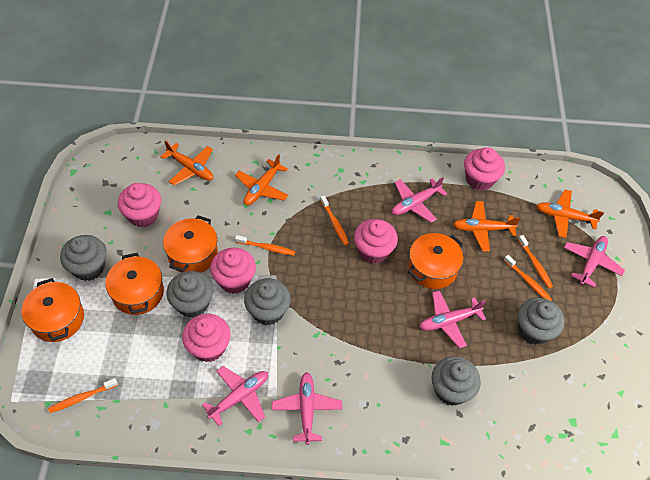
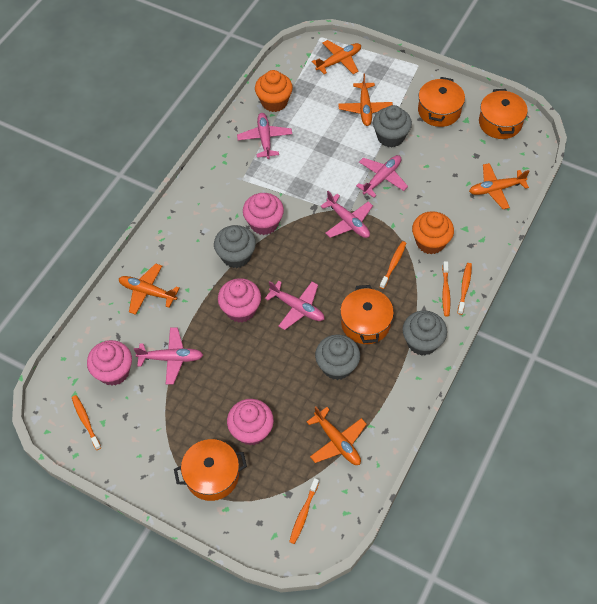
grey cupcake: 5 -> 4
orange cupcake: 0 -> 2
orange plane: 4 -> 5
pink cupcake: 5 -> 4

